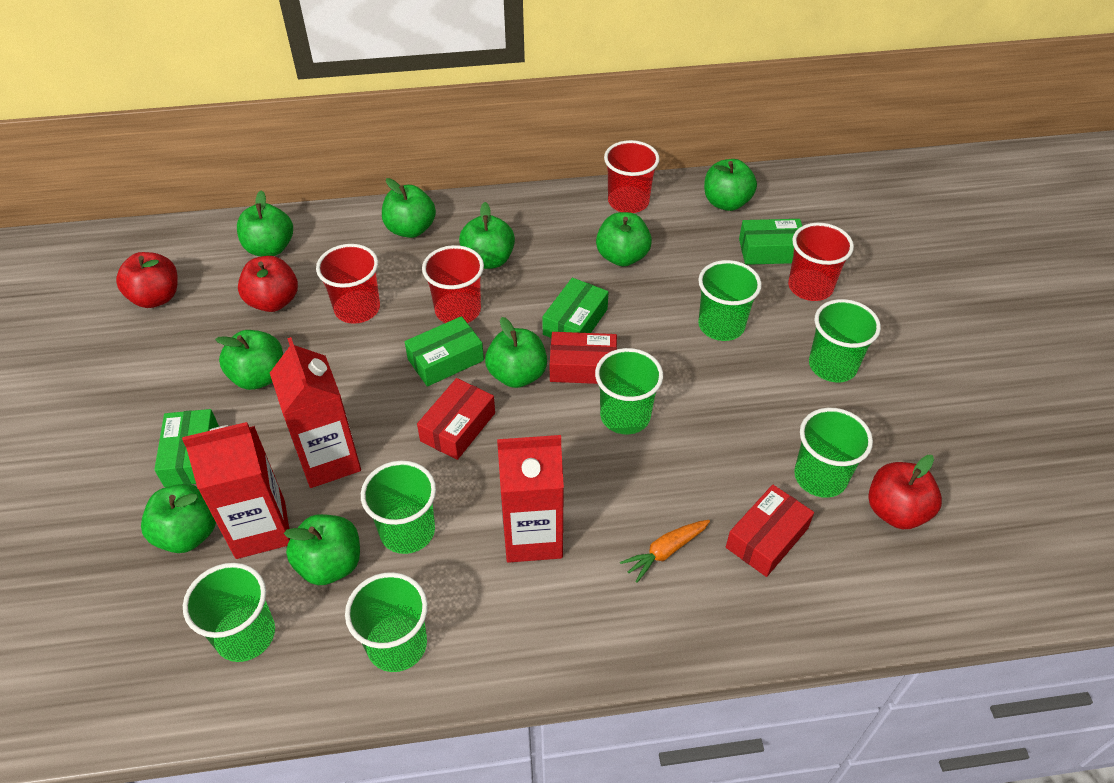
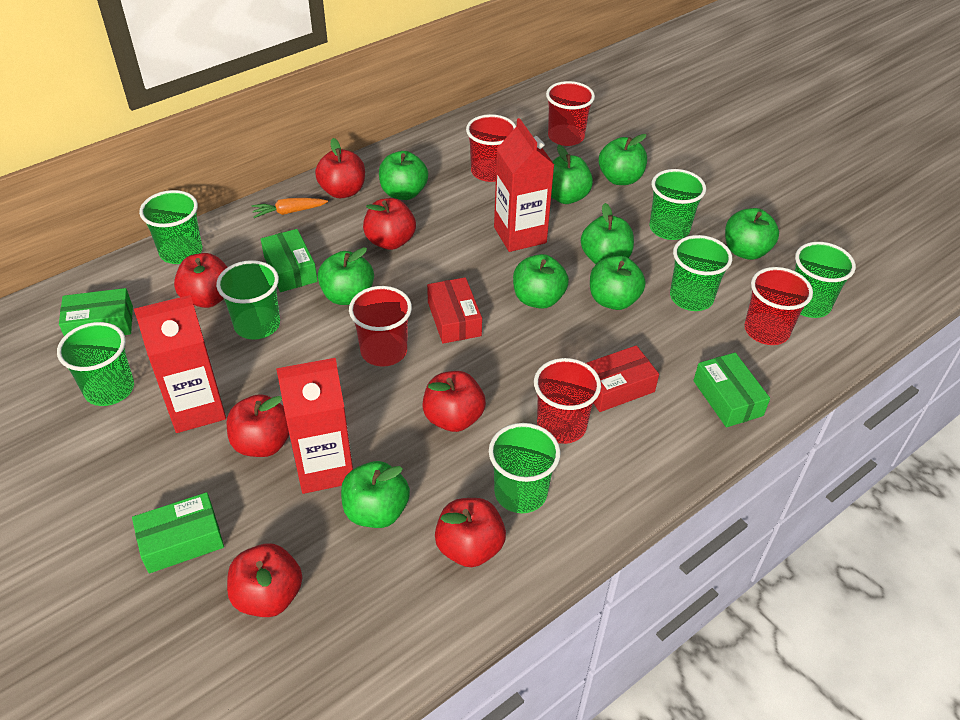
red apple: 3 -> 7
red box: 3 -> 2
red cup: 4 -> 5

